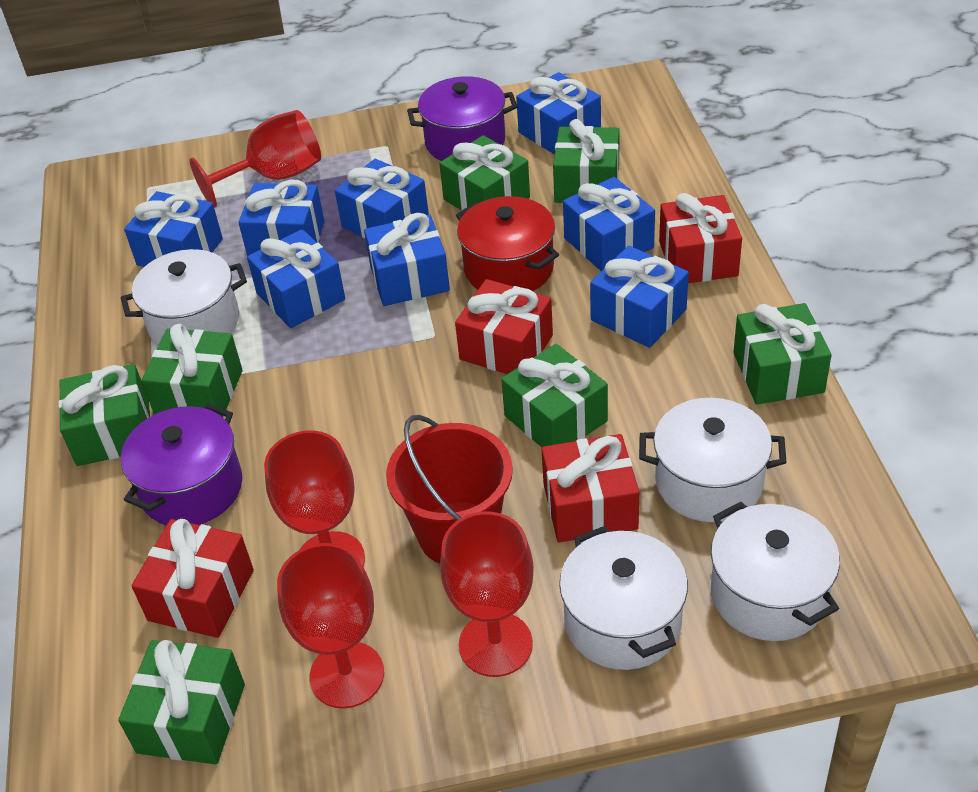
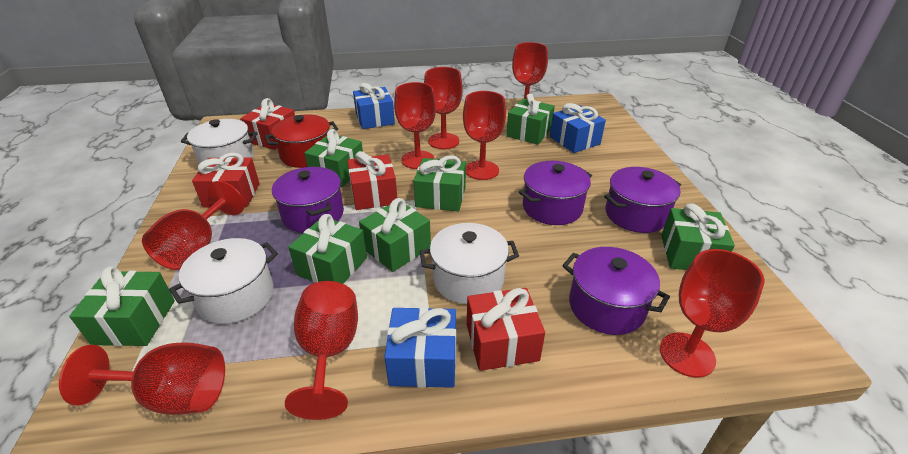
blue gift: 8 -> 3
purple pot: 2 -> 4
red bucket: 1 -> 0
red goblet: 4 -> 8
white pot: 4 -> 3

